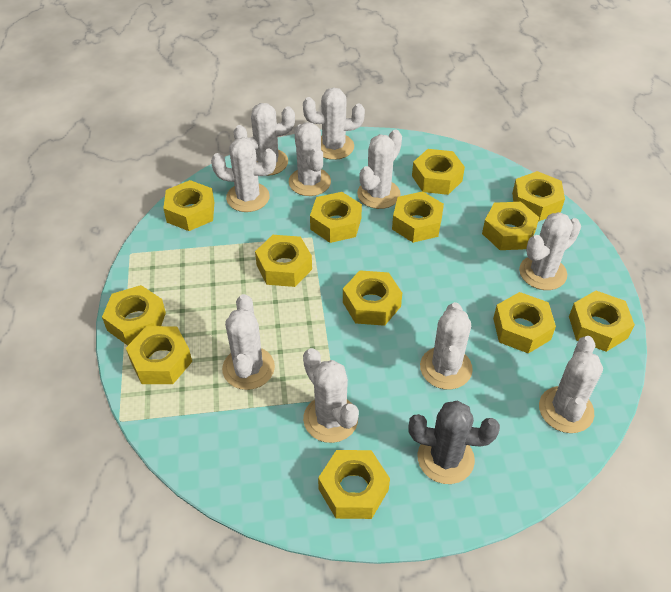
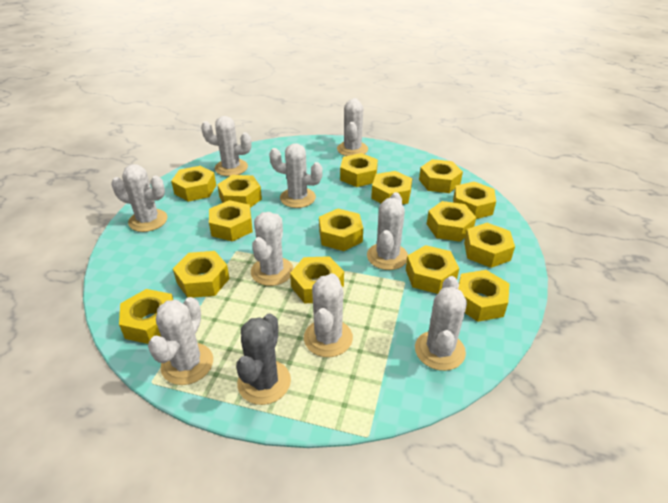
white cactus: 10 -> 9
yellow nut: 13 -> 15

